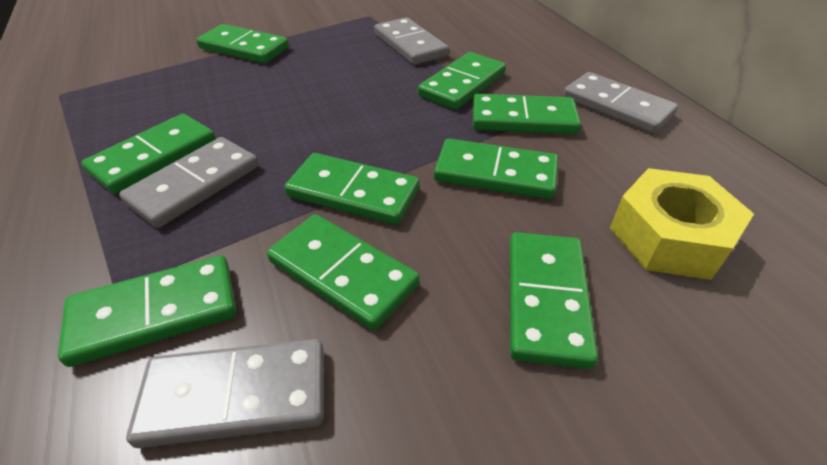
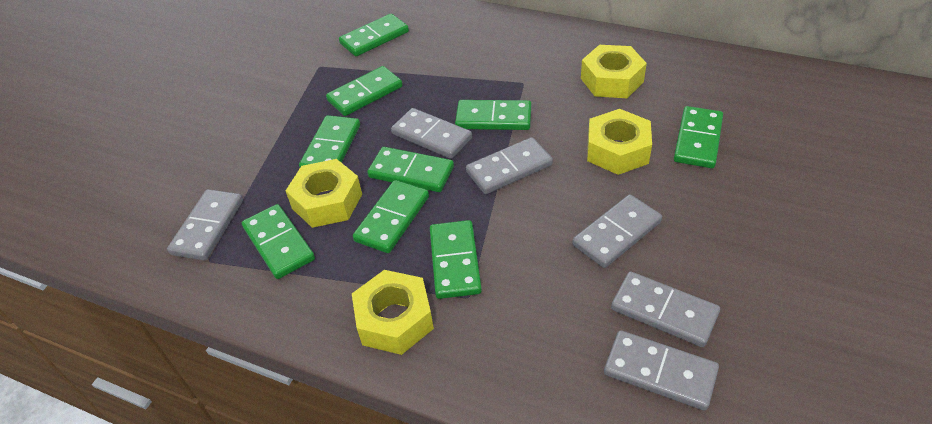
grey domino: 4 -> 6
yellow nut: 1 -> 4

